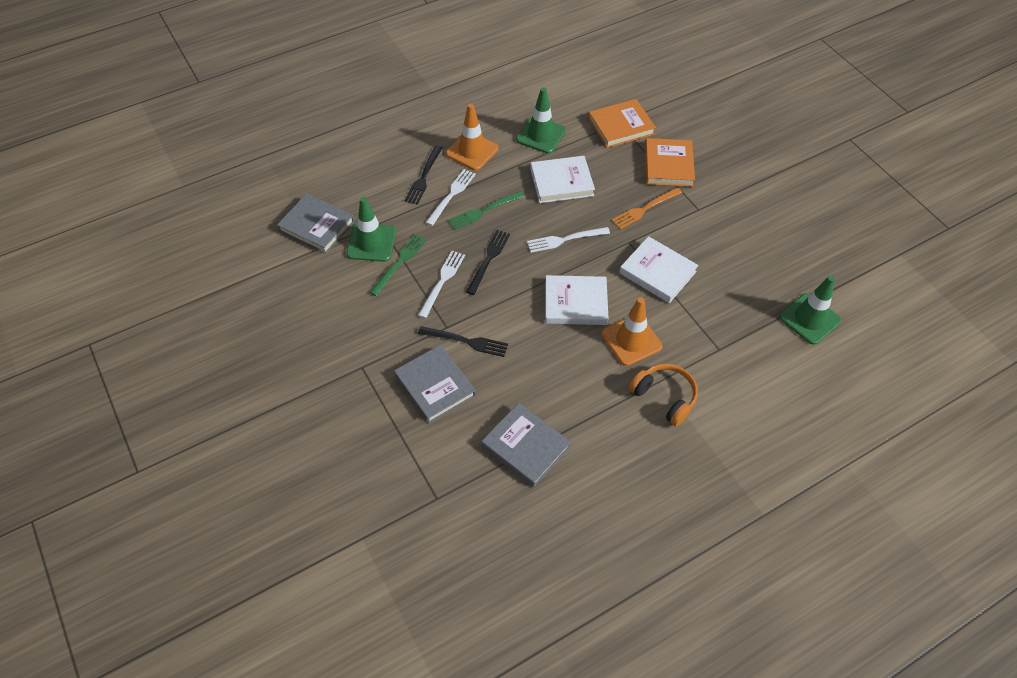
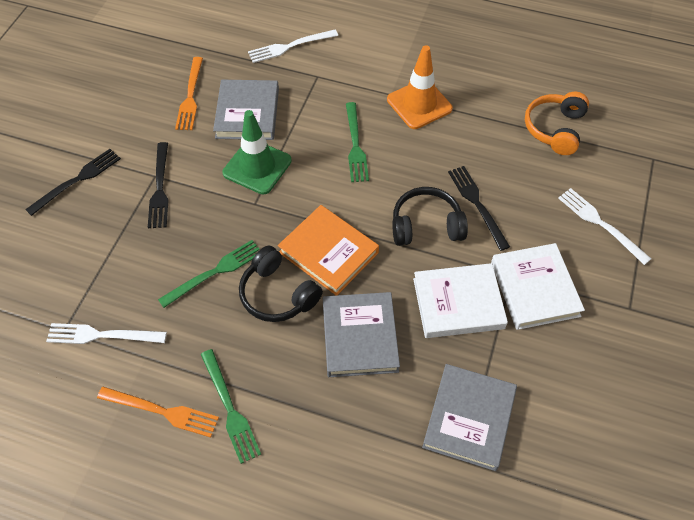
black headphones: 0 -> 2
green fork: 2 -> 3
green traffic cone: 3 -> 1
orange book: 2 -> 1
orange fork: 1 -> 2
orange traffic cone: 2 -> 1
white book: 3 -> 2

